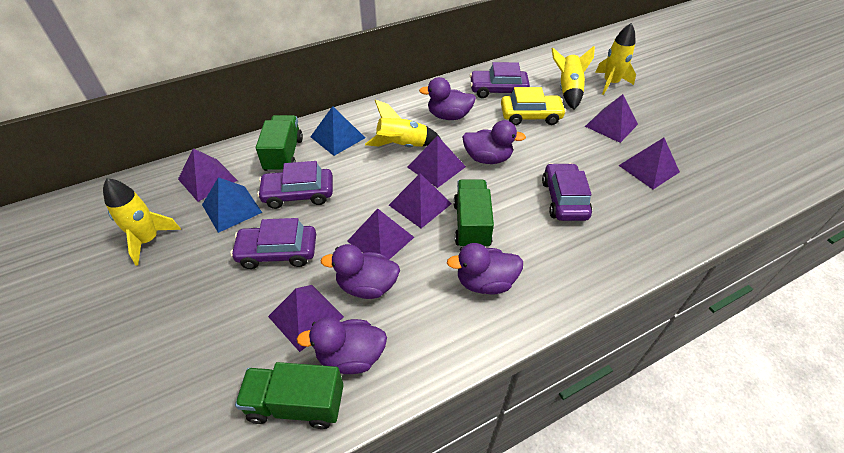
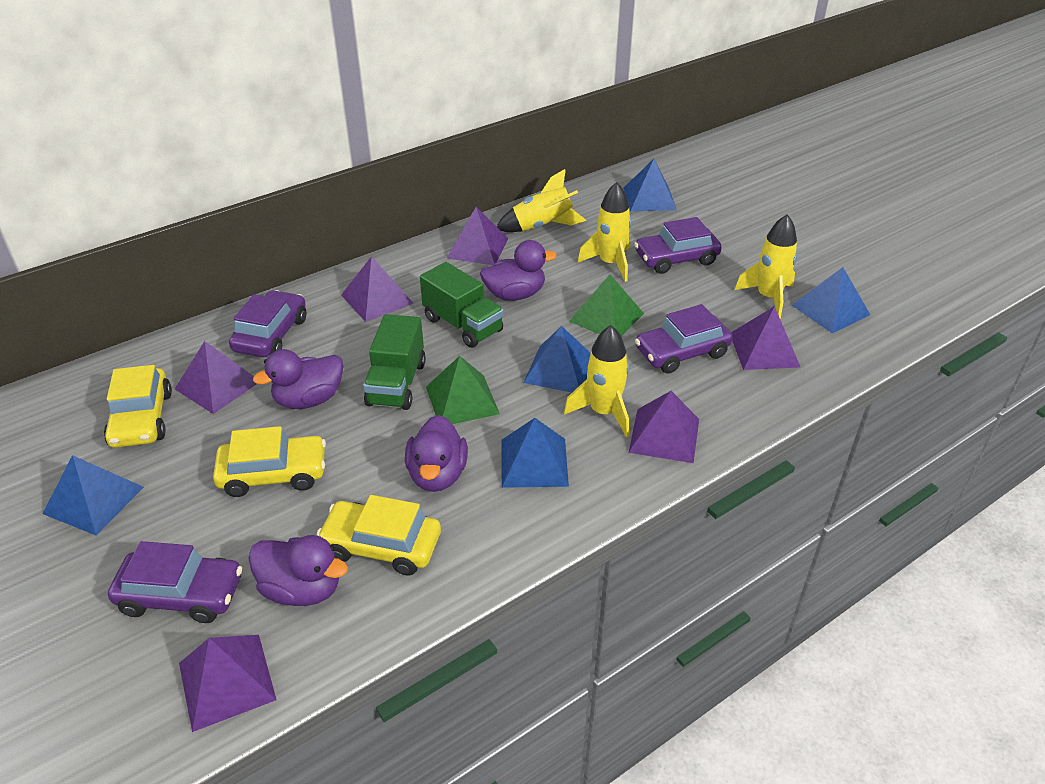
blue pyramid: 2 -> 5
green pyramid: 0 -> 2
green truck: 3 -> 2
purple duck: 5 -> 4
purple pyramid: 7 -> 6
yellow car: 1 -> 3

